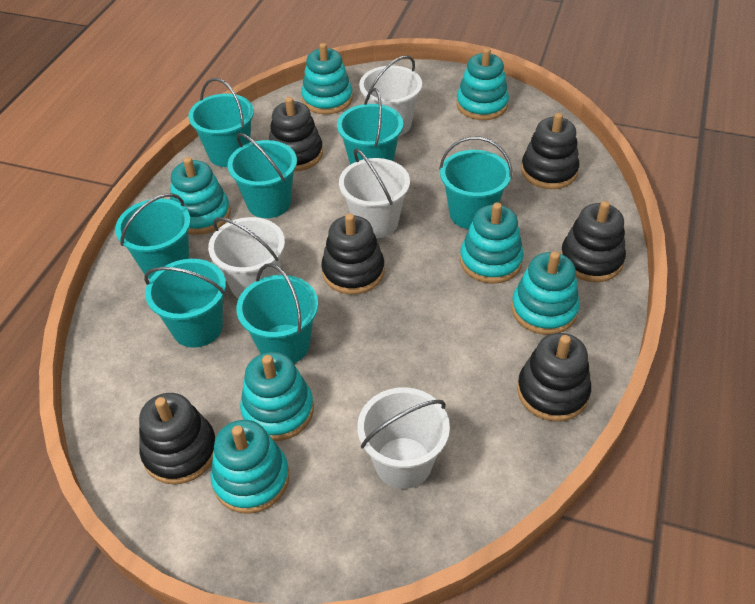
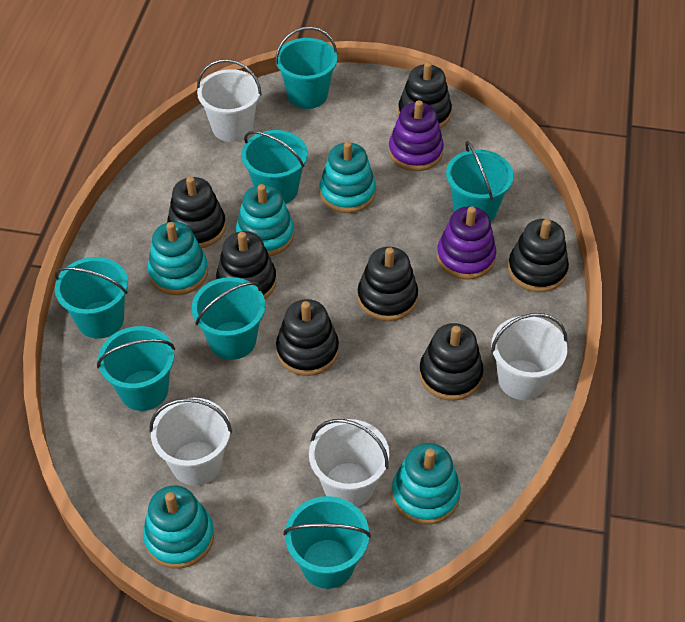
black stacking toy: 6 -> 7
purple stacking toy: 0 -> 2
turquoise stacking toy: 7 -> 5

